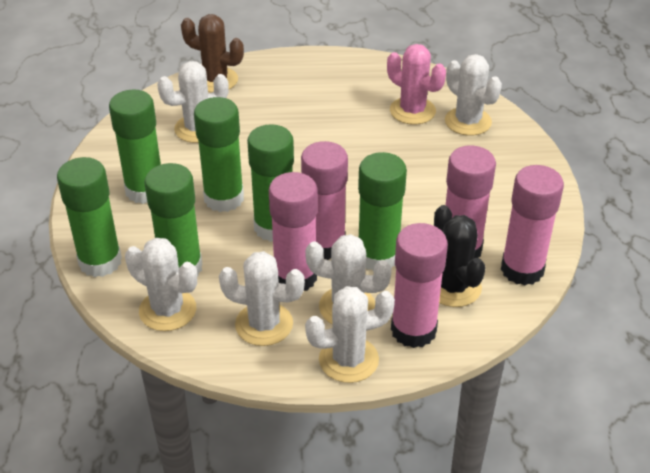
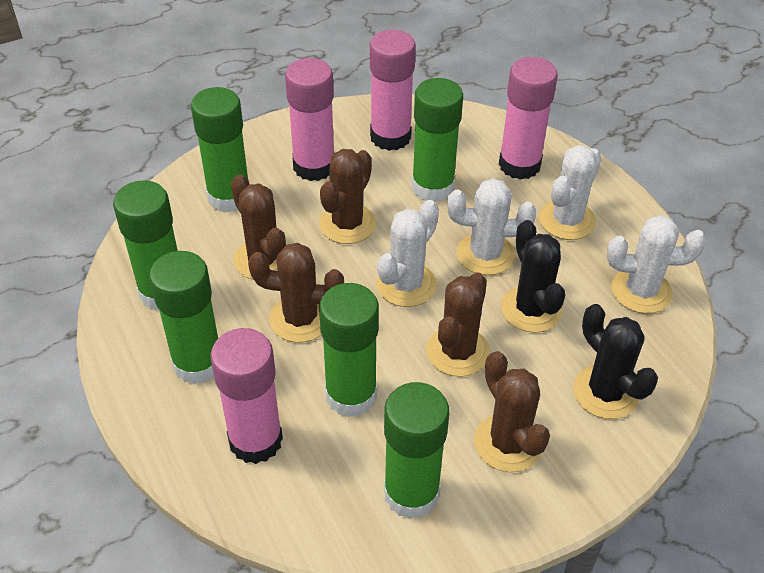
black cactus: 1 -> 2
brown cactus: 1 -> 5
pink cactus: 1 -> 0
pink glue stick: 5 -> 4
white cactus: 6 -> 4

